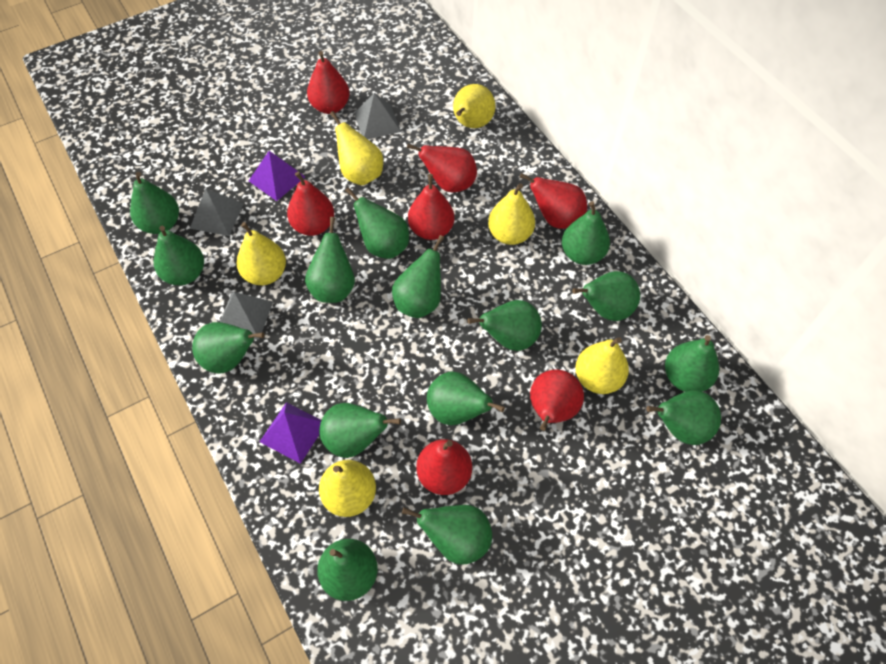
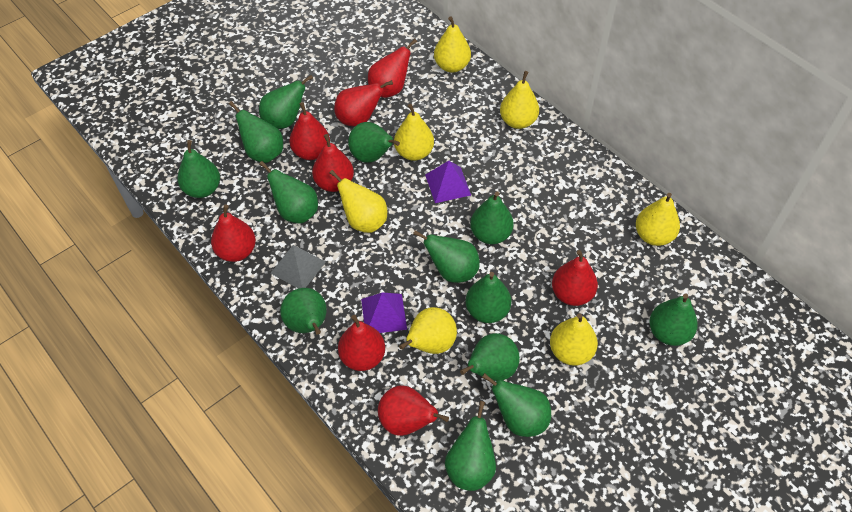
green pear: 15 -> 13
grey pyramid: 3 -> 1
red pear: 7 -> 8
yellow pear: 6 -> 7

